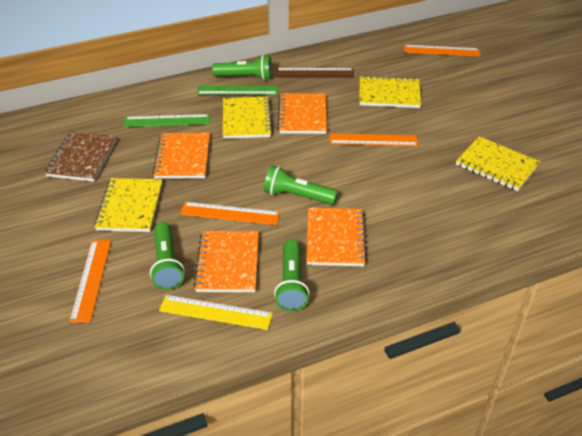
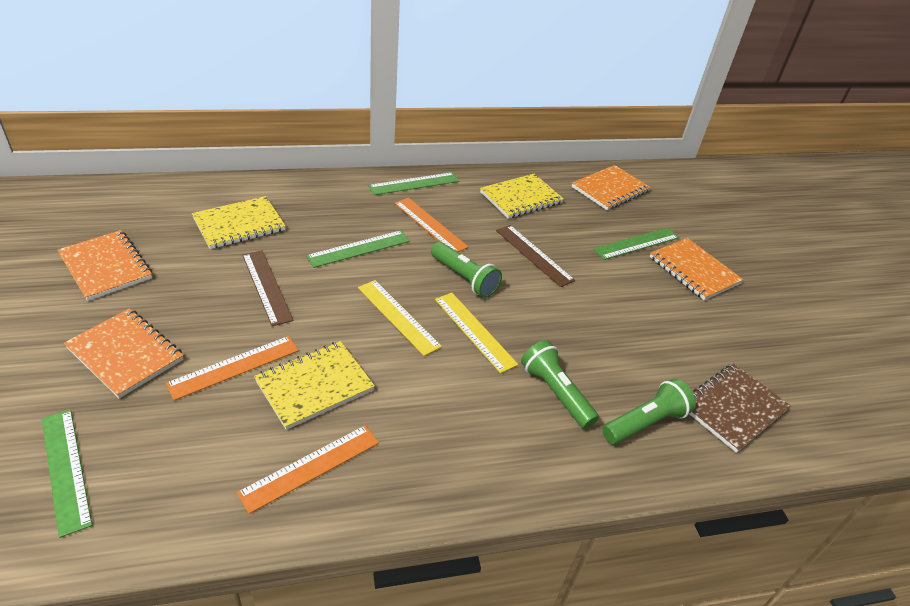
brown ruler: 1 -> 2
green flashlight: 4 -> 3
green ruler: 2 -> 4
orange ruler: 4 -> 3
yellow notebook: 4 -> 3
yellow ruler: 1 -> 2

